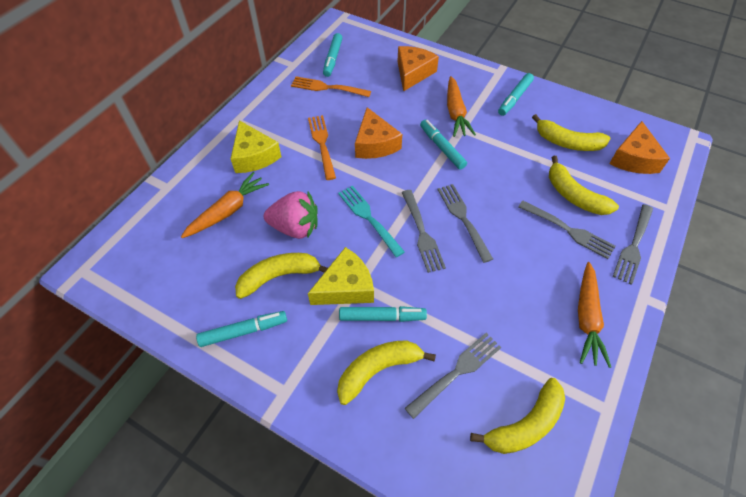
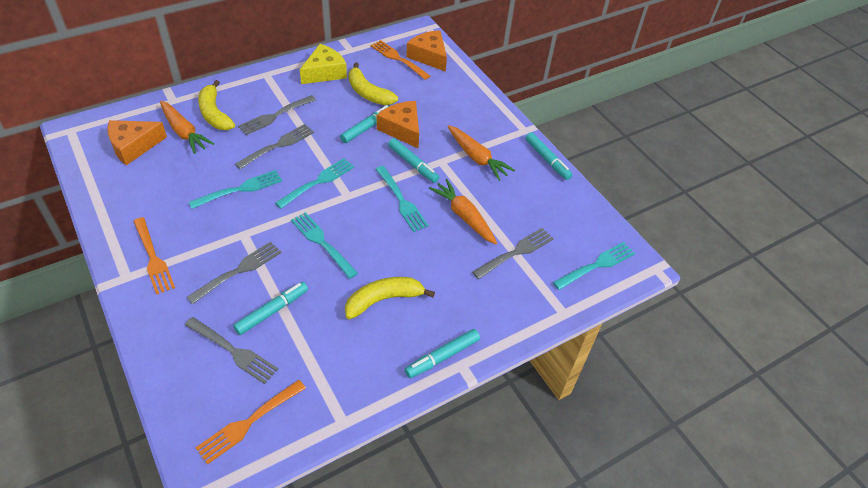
orange fork: 2 -> 3
pink strawberry: 1 -> 0
turquoise fork: 1 -> 5
yellow banana: 5 -> 3
yellow cheese: 2 -> 1

